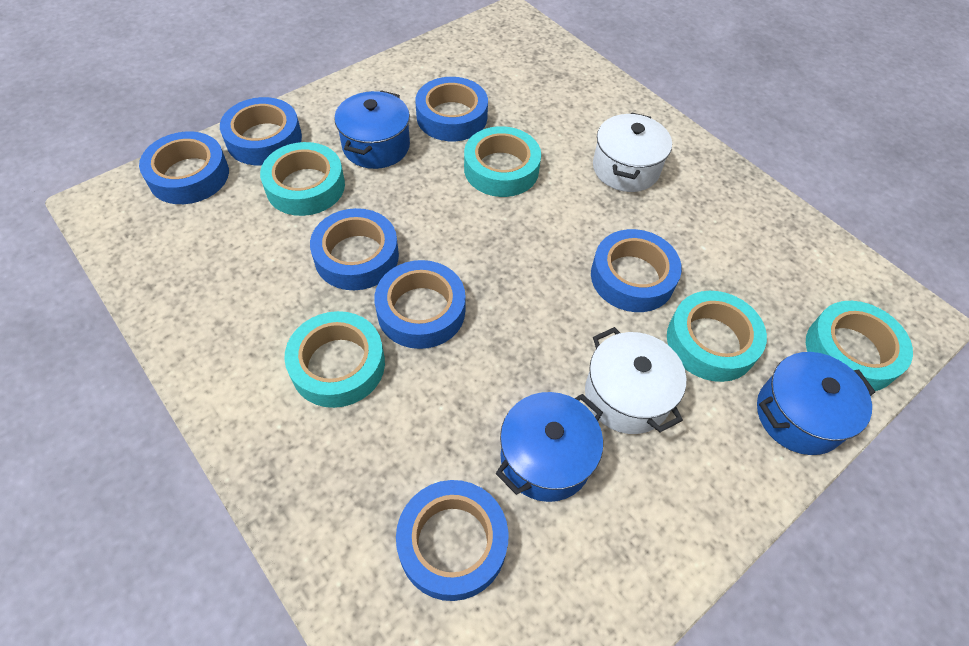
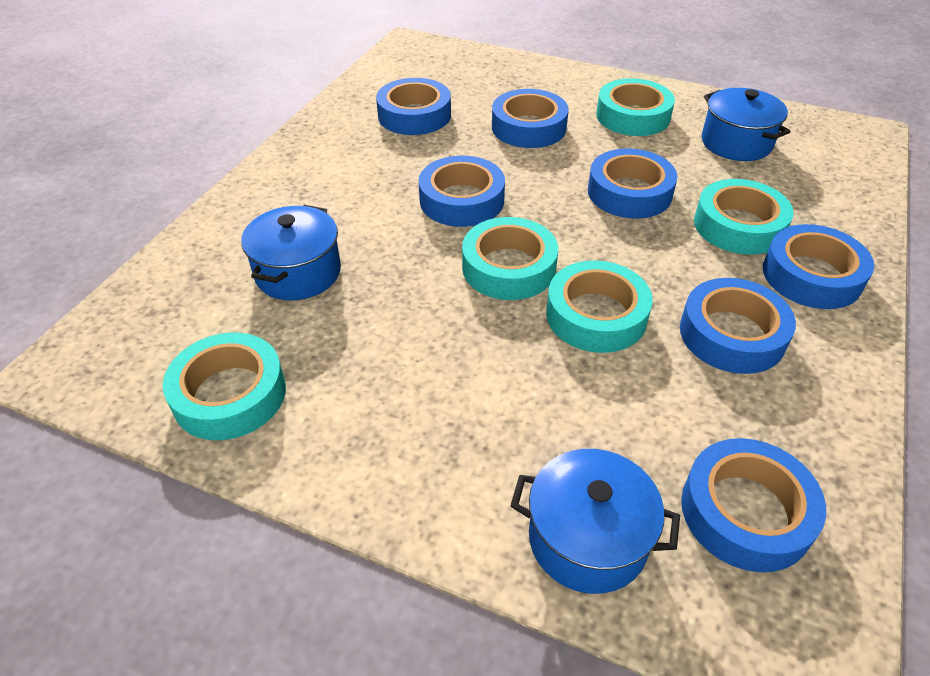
white pot: 2 -> 0

